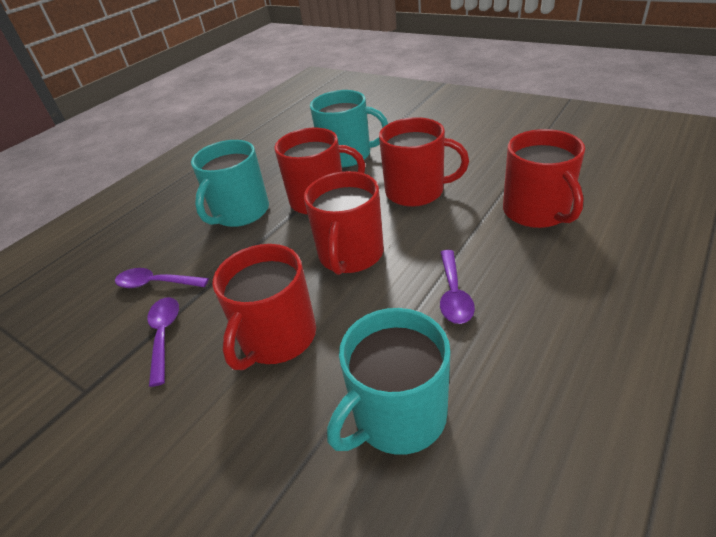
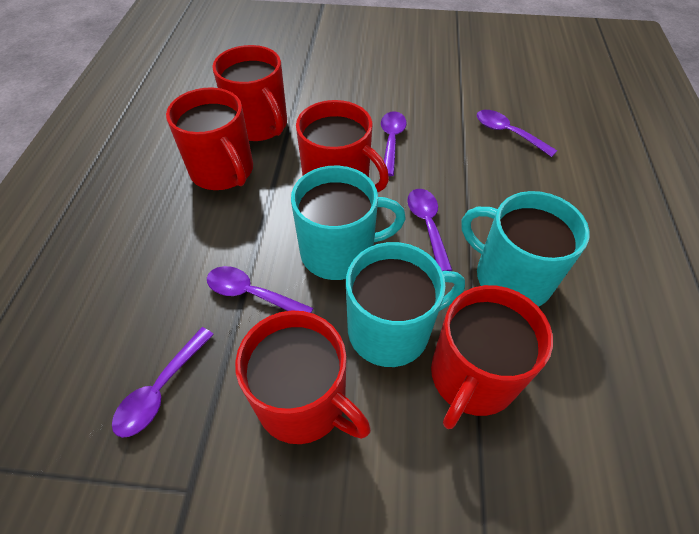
purple spoon: 3 -> 5

